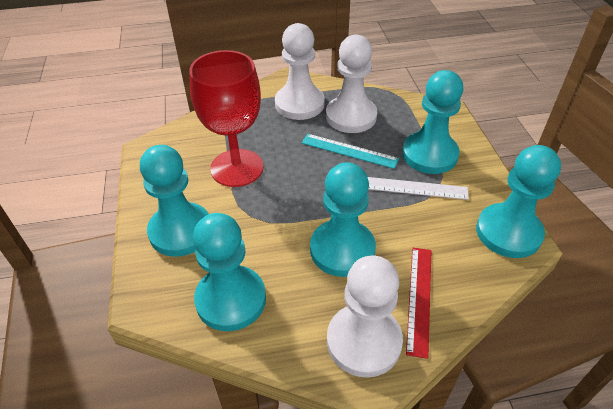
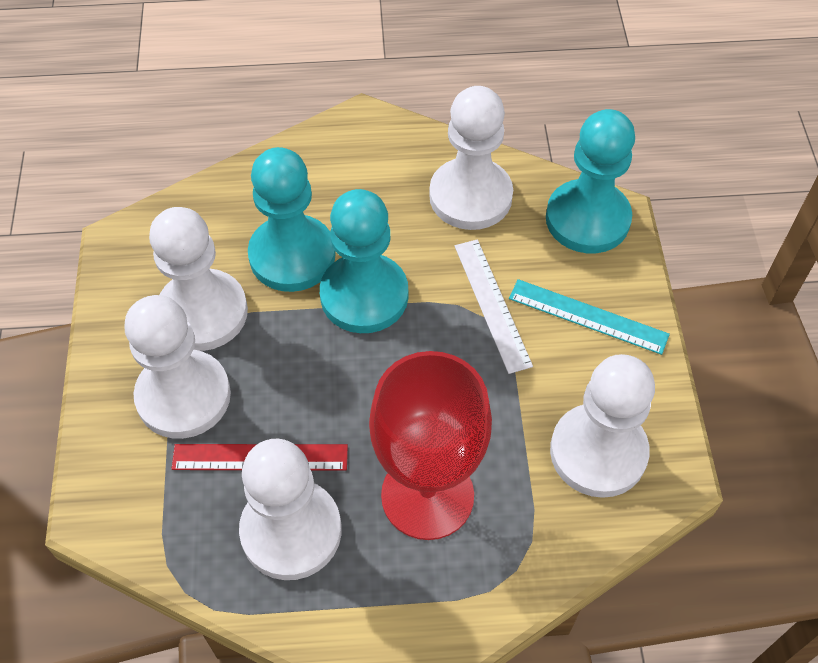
turquoise pawn: 5 -> 3
white pawn: 3 -> 5

